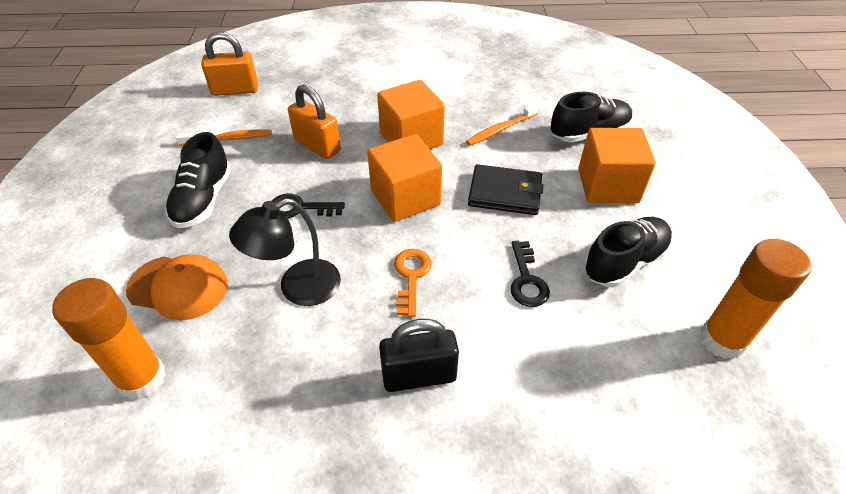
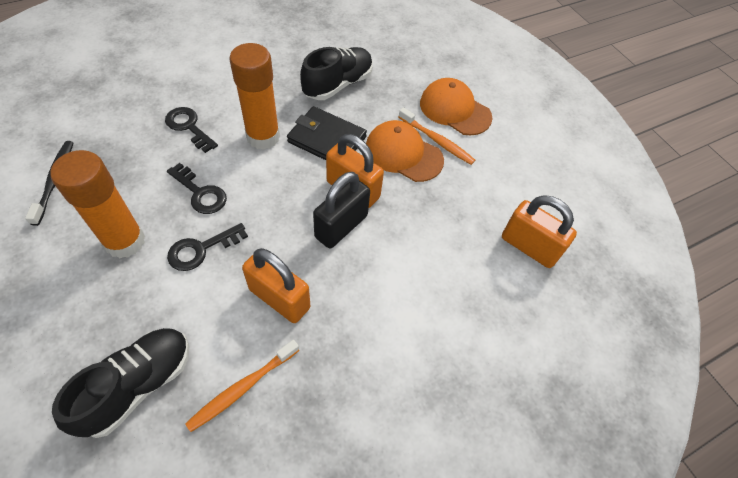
black key: 2 -> 3
black lamp: 1 -> 0
black shoe: 3 -> 2
black toothbrush: 0 -> 1
orange cap: 1 -> 2
orange cube: 3 -> 0
orange key: 1 -> 0
orange padlock: 2 -> 3

